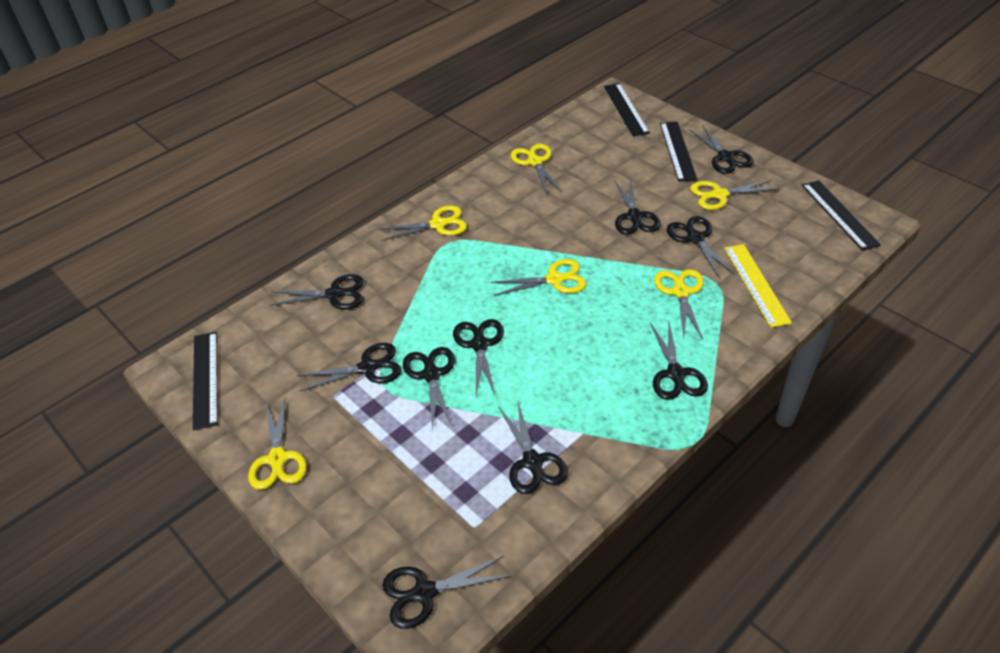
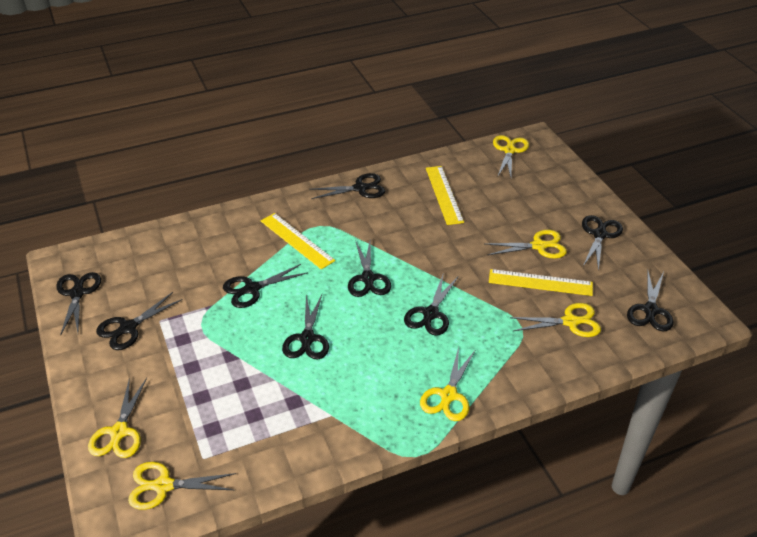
black ruler: 4 -> 0
black scissors: 10 -> 9
yellow ruler: 1 -> 3

